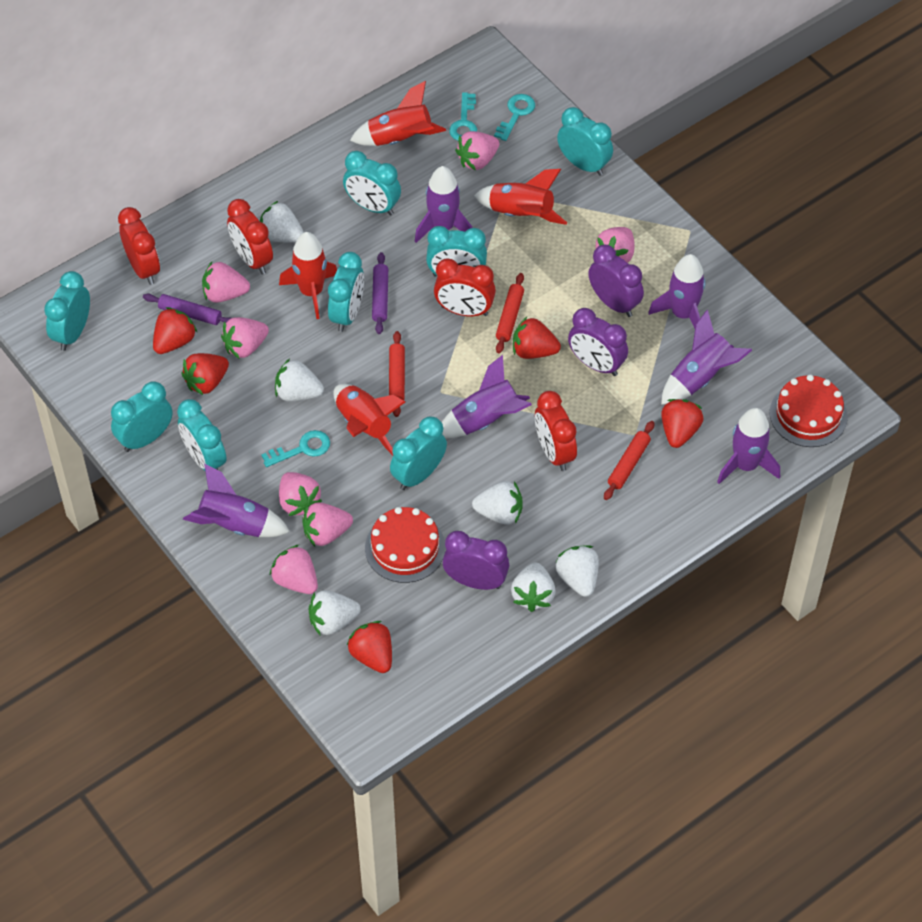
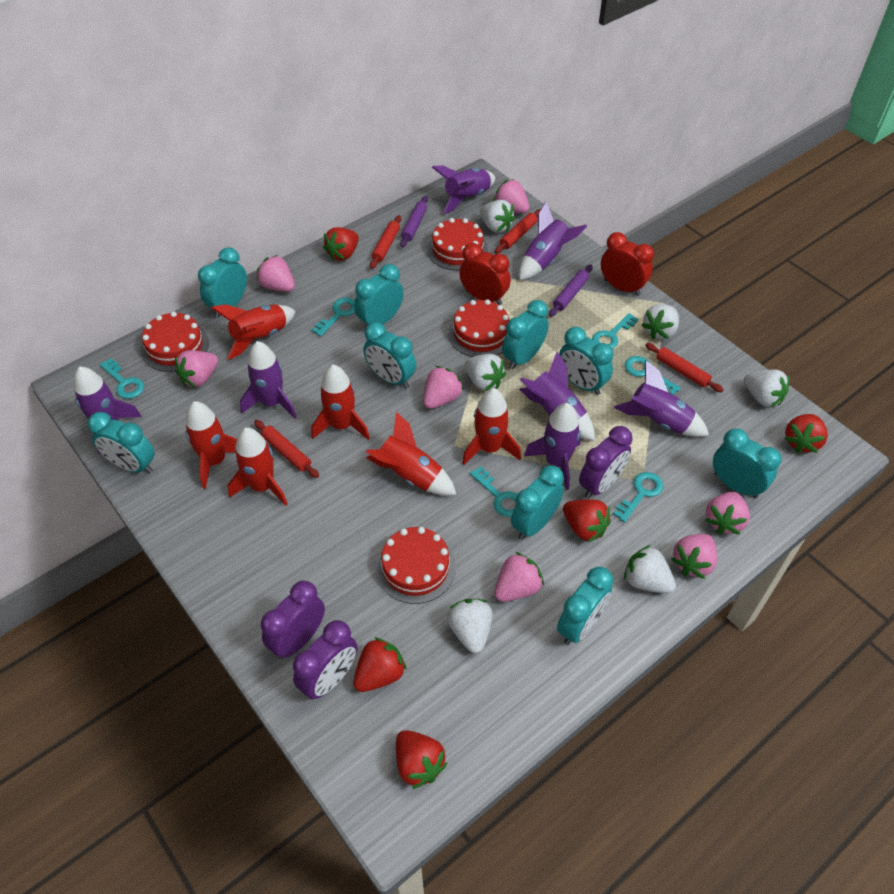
purple rocket: 6 -> 7
red cake: 2 -> 4
red clock: 4 -> 2
red rocket: 4 -> 6
red rolling pin: 3 -> 4
turquoise clock: 8 -> 9
turquoise key: 3 -> 6

